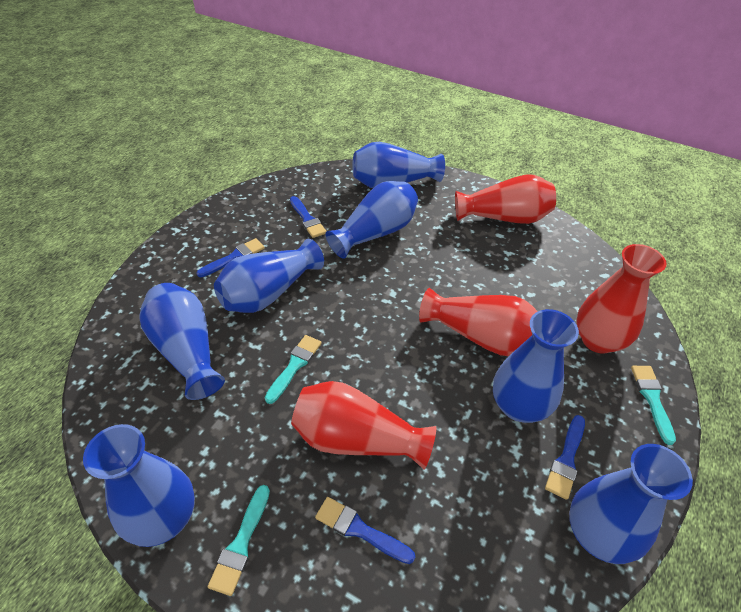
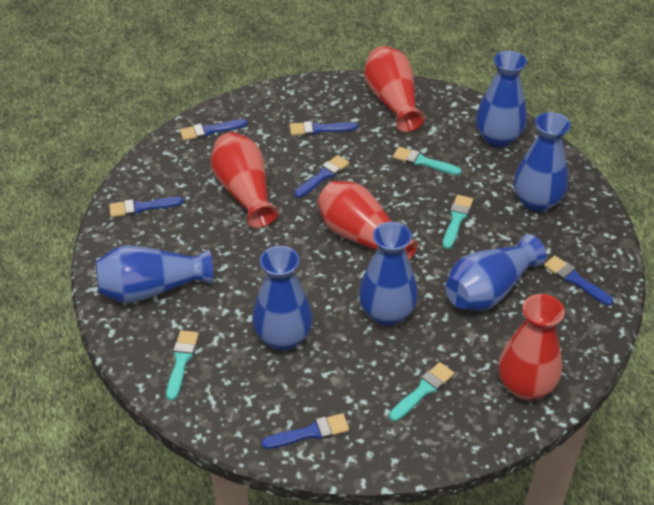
blue brush: 4 -> 6
blue vase: 7 -> 6
turquoise brush: 3 -> 4

